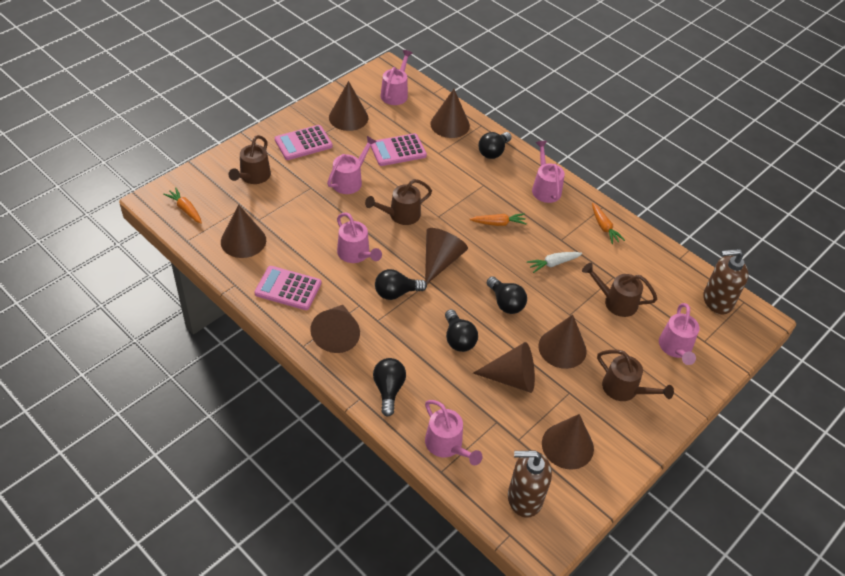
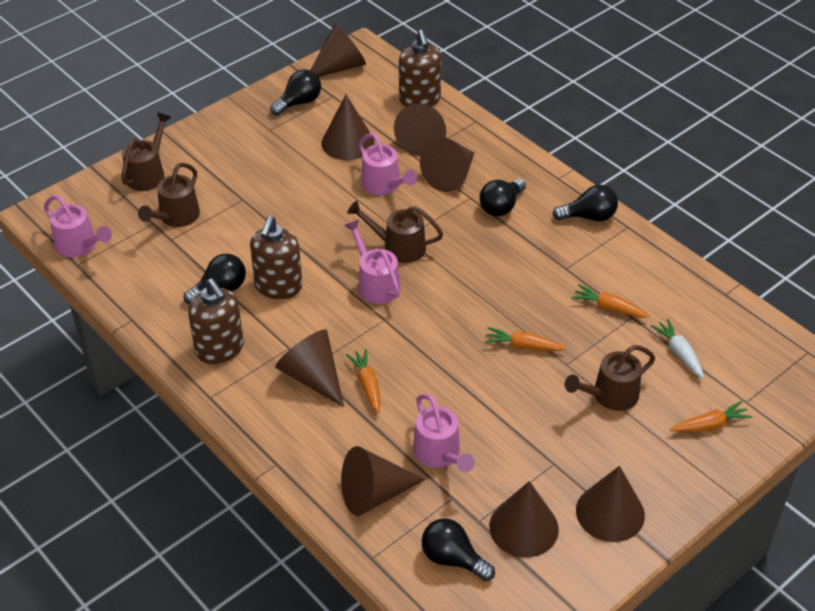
brown soap dispenser: 2 -> 3
orange carrot: 3 -> 4
pink calculator: 3 -> 0
pink watering can: 6 -> 4

